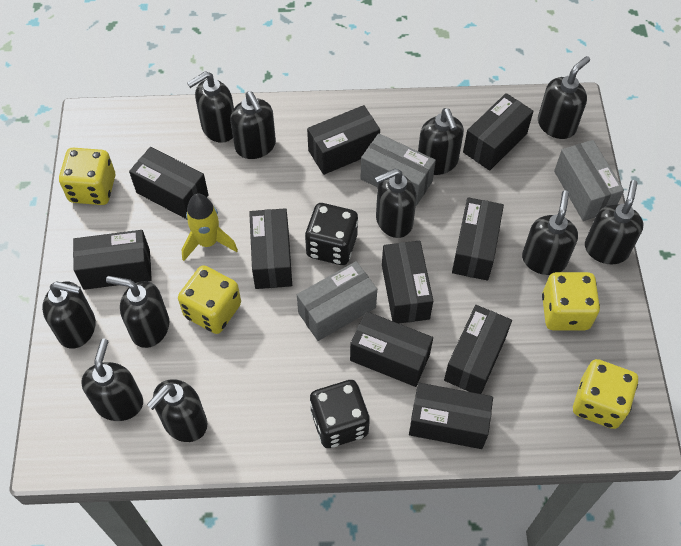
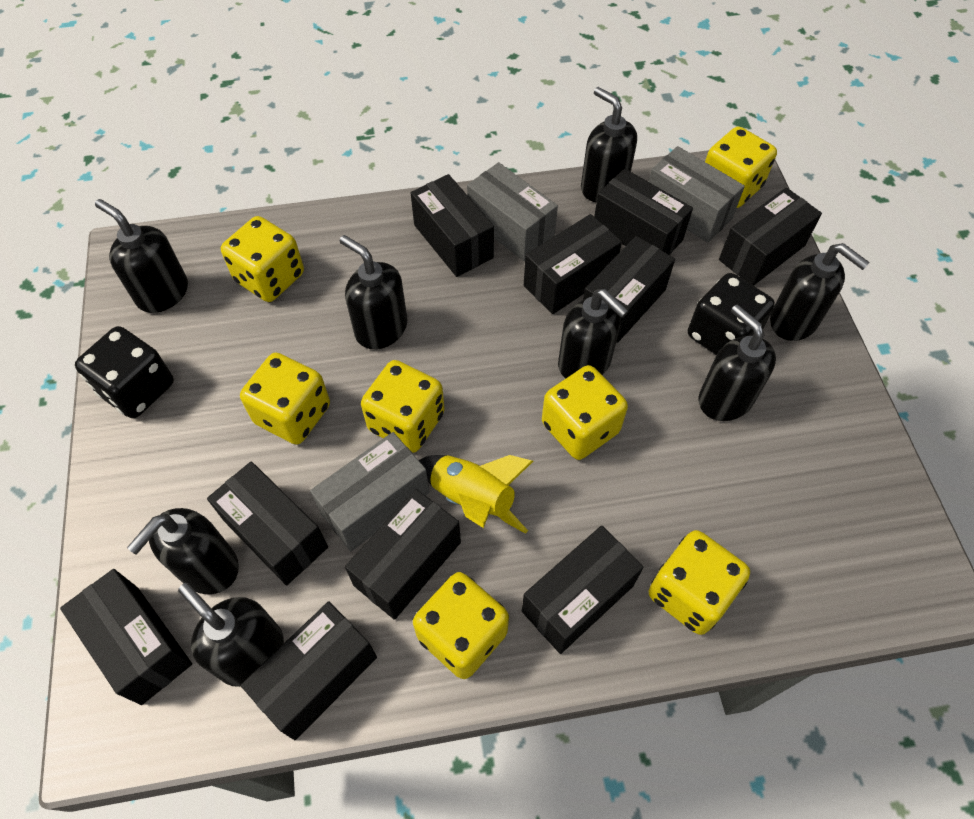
black soap dispenser: 11 -> 8
yellow dice: 4 -> 7

